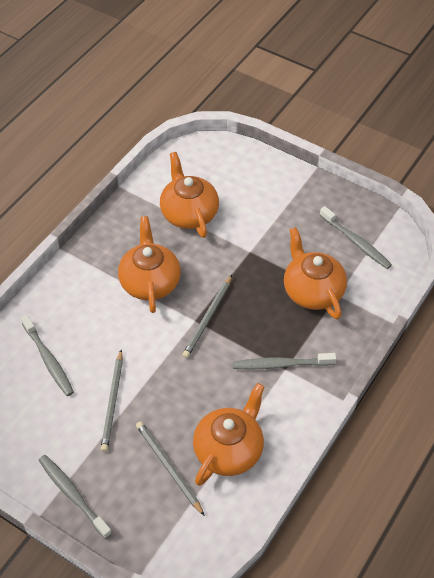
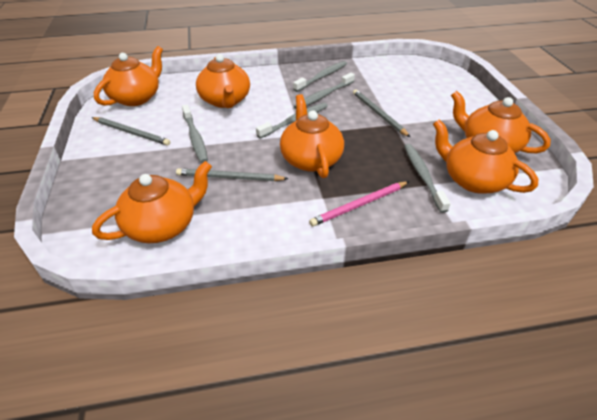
grey toothbrush: 4 -> 5
orange teapot: 4 -> 6
pink pencil: 0 -> 1

